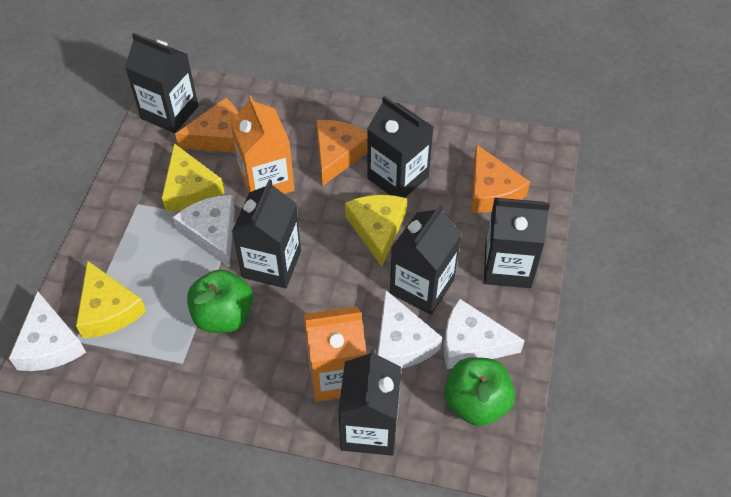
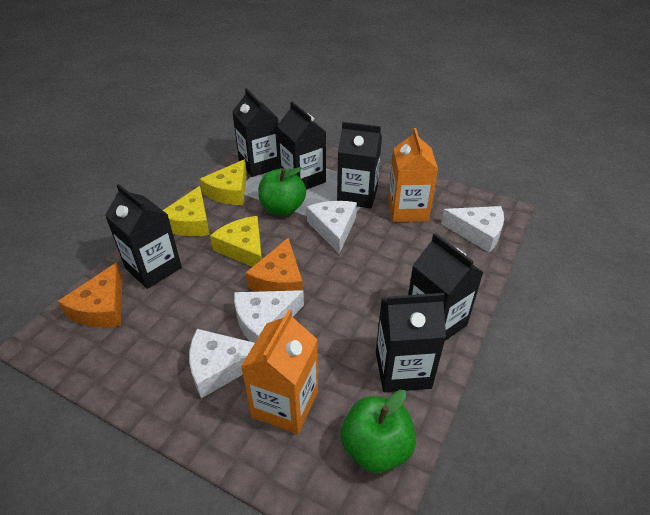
orange cheese: 3 -> 2

